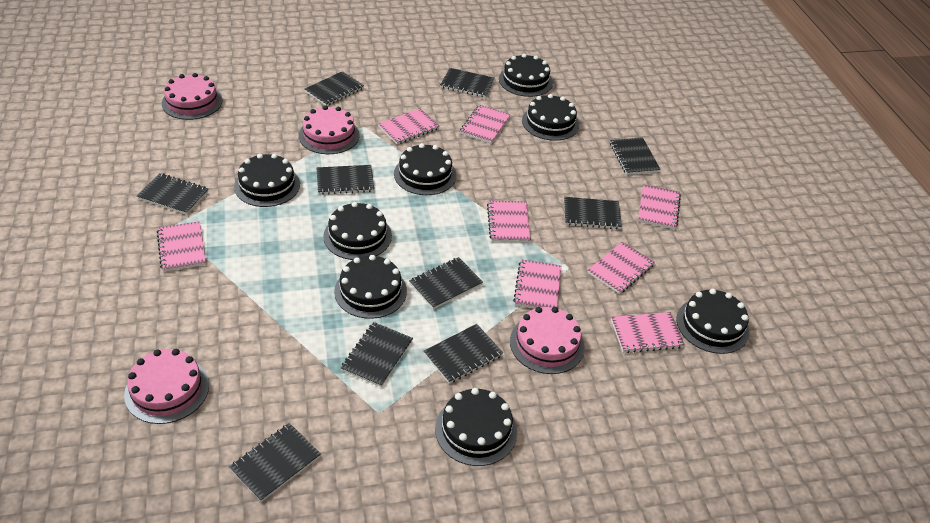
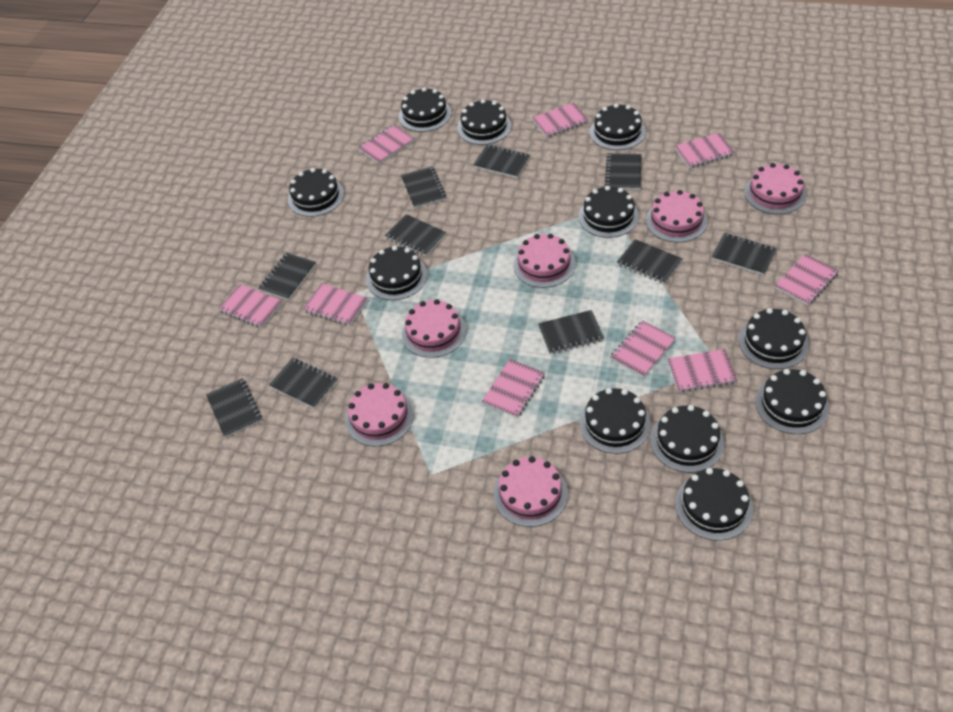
black cake: 8 -> 11
pink cake: 4 -> 6
pink notebook: 8 -> 9

